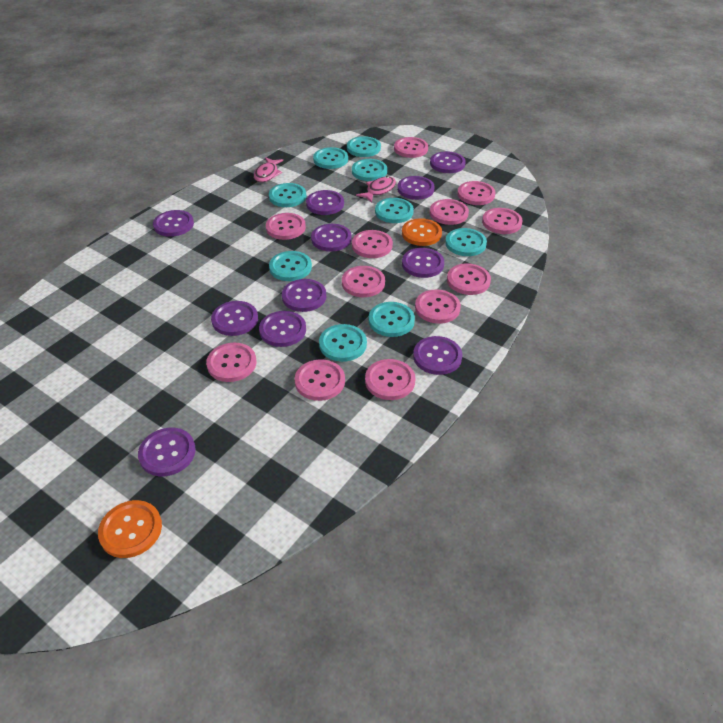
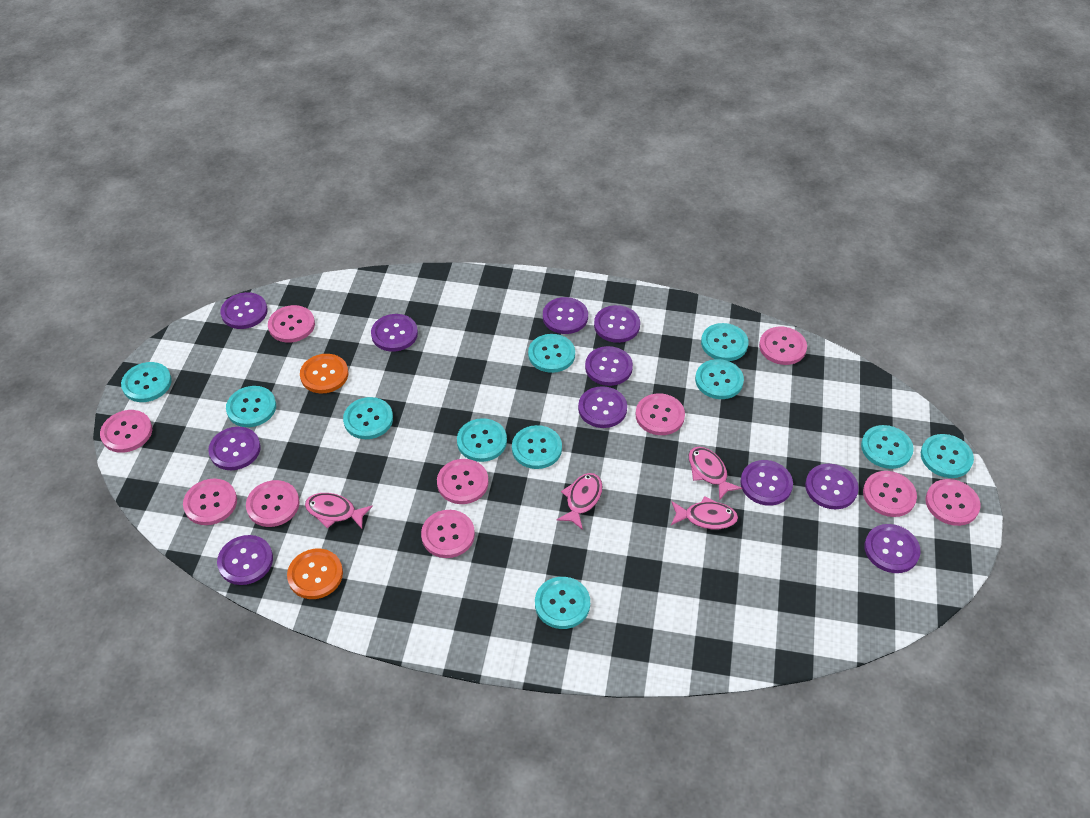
pink button: 12 -> 10
pink fish: 2 -> 4
turquoise button: 9 -> 11

